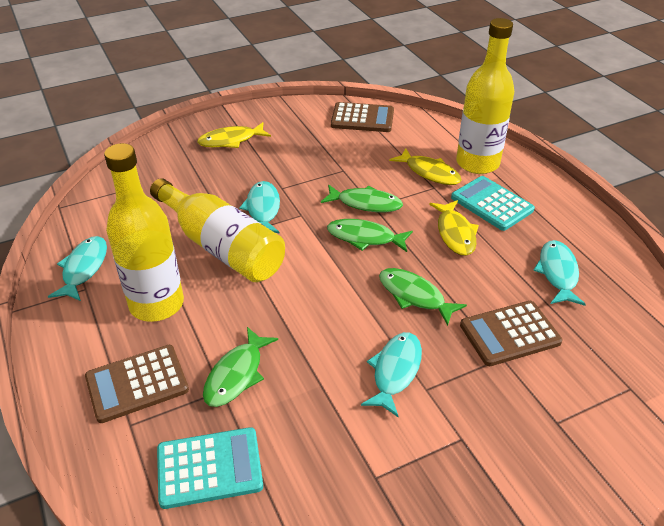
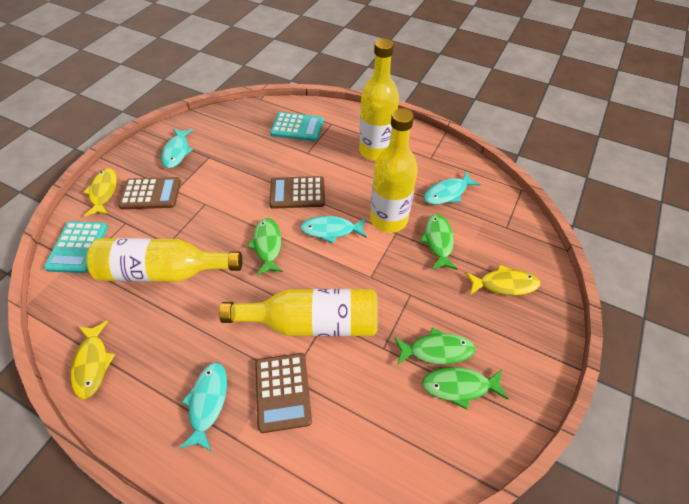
yellow bottle: 3 -> 4

